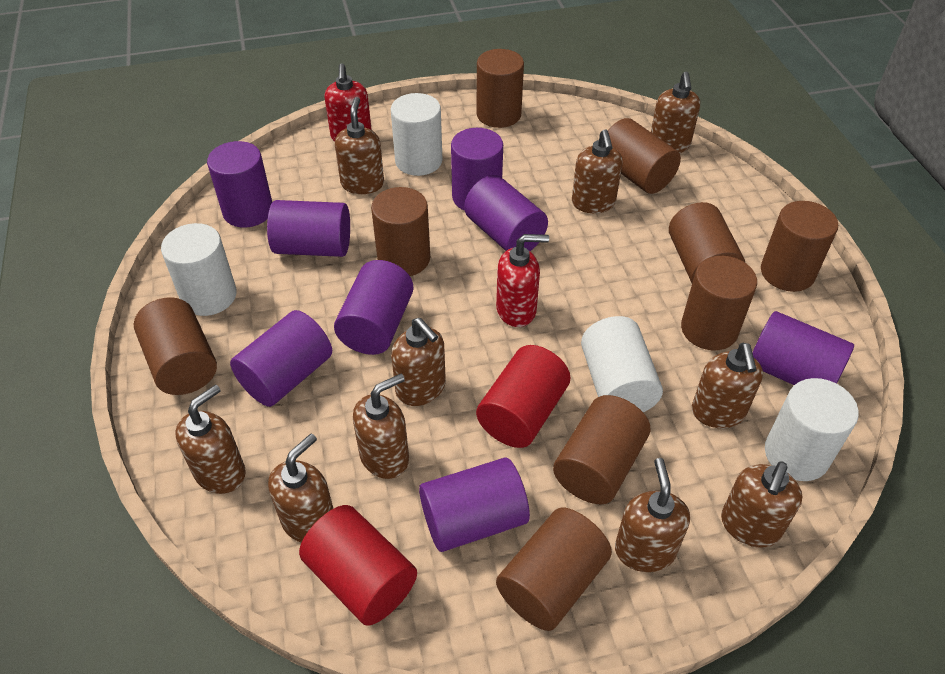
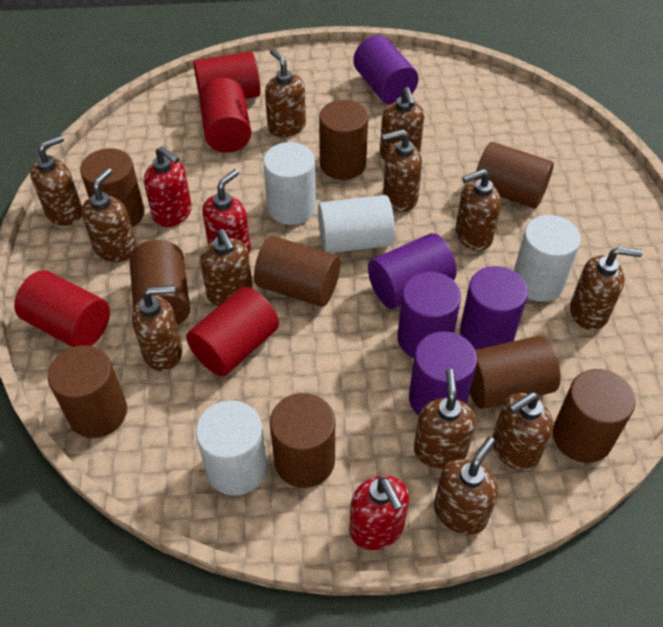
brown soap dispenser: 10 -> 12
purple cylinder: 8 -> 5
red cylinder: 2 -> 4
red soap dispenser: 2 -> 3

